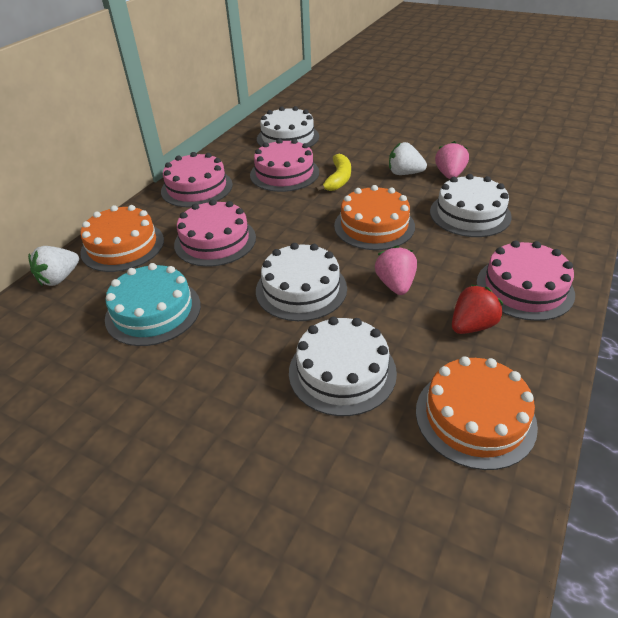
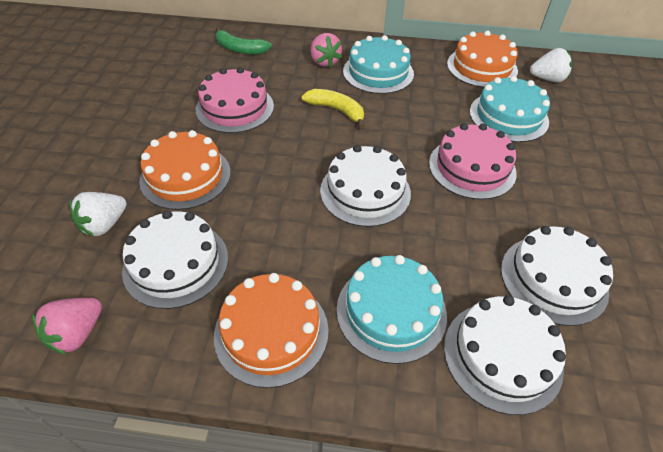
green banana: 0 -> 1
pink cake: 4 -> 2
red strawberry: 1 -> 0
turquoise cake: 1 -> 3

